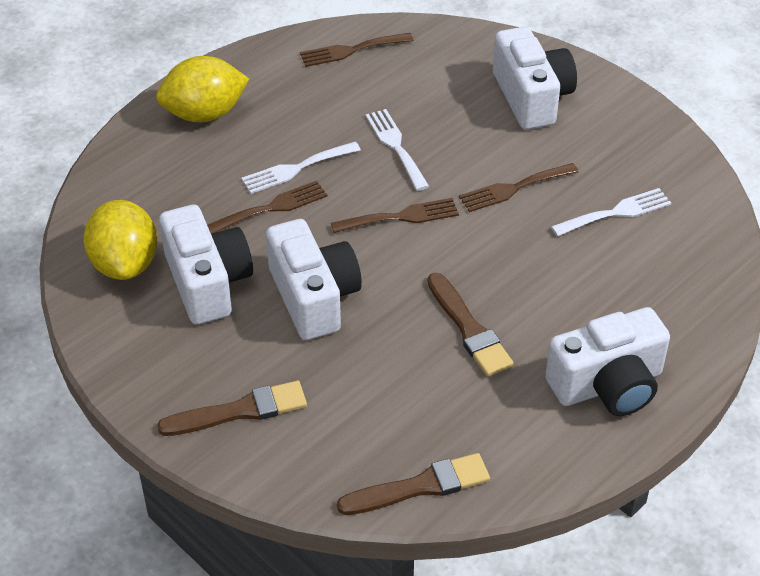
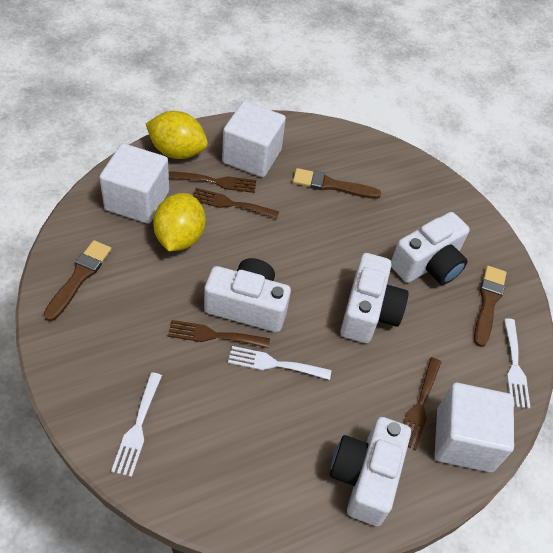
white cube: 0 -> 3

